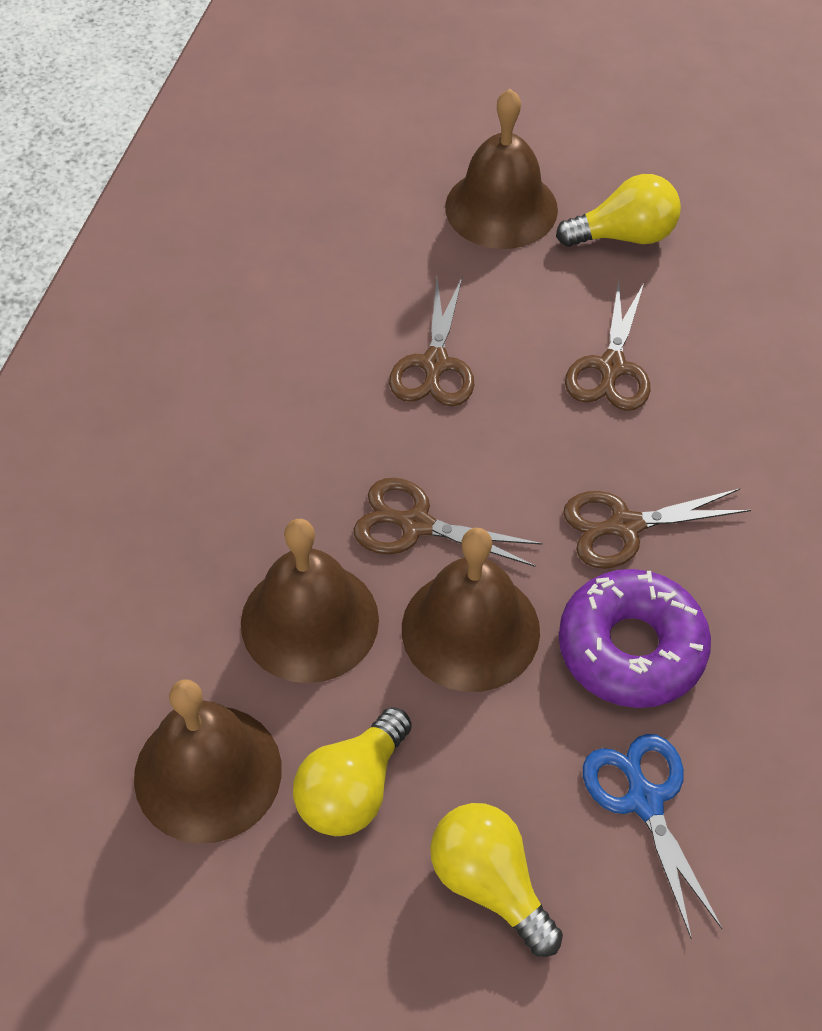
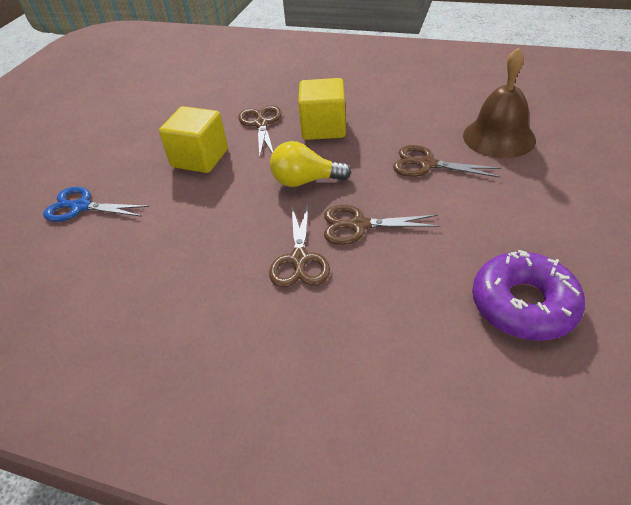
brown bell: 4 -> 1
yellow cube: 0 -> 2
yellow light bulb: 3 -> 1

